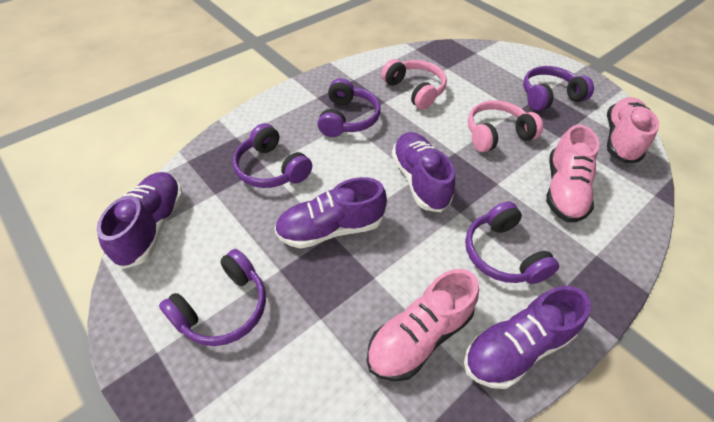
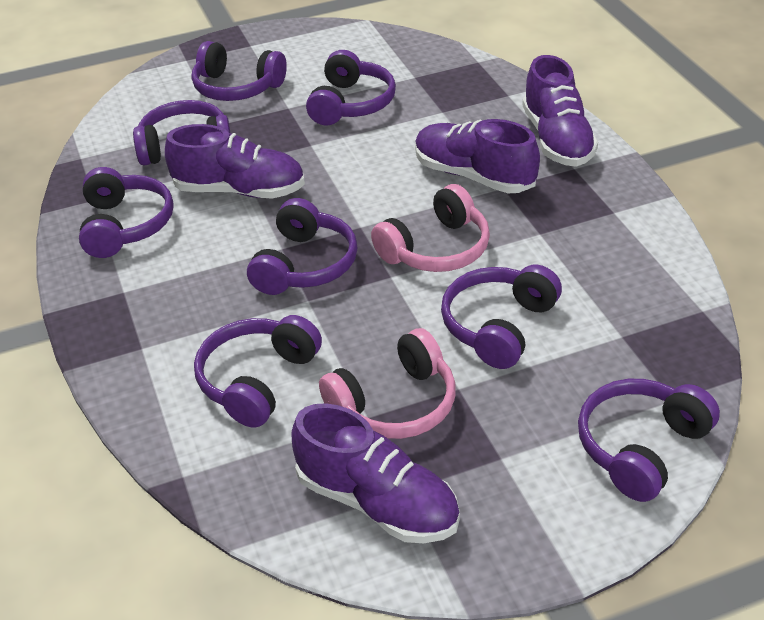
pink shoe: 3 -> 0
purple headphones: 5 -> 8

